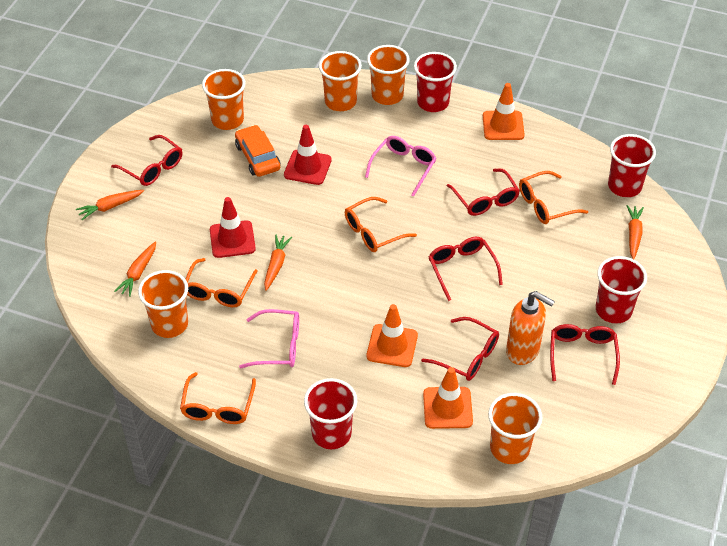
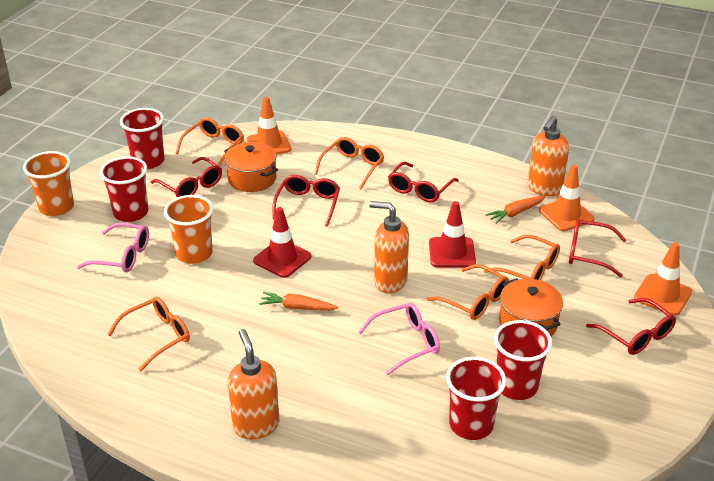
orange car: 1 -> 0
orange carrot: 4 -> 2
orange cup: 5 -> 2
orange glasses: 4 -> 5
orange pot: 0 -> 2
orange soap dispenser: 1 -> 3

